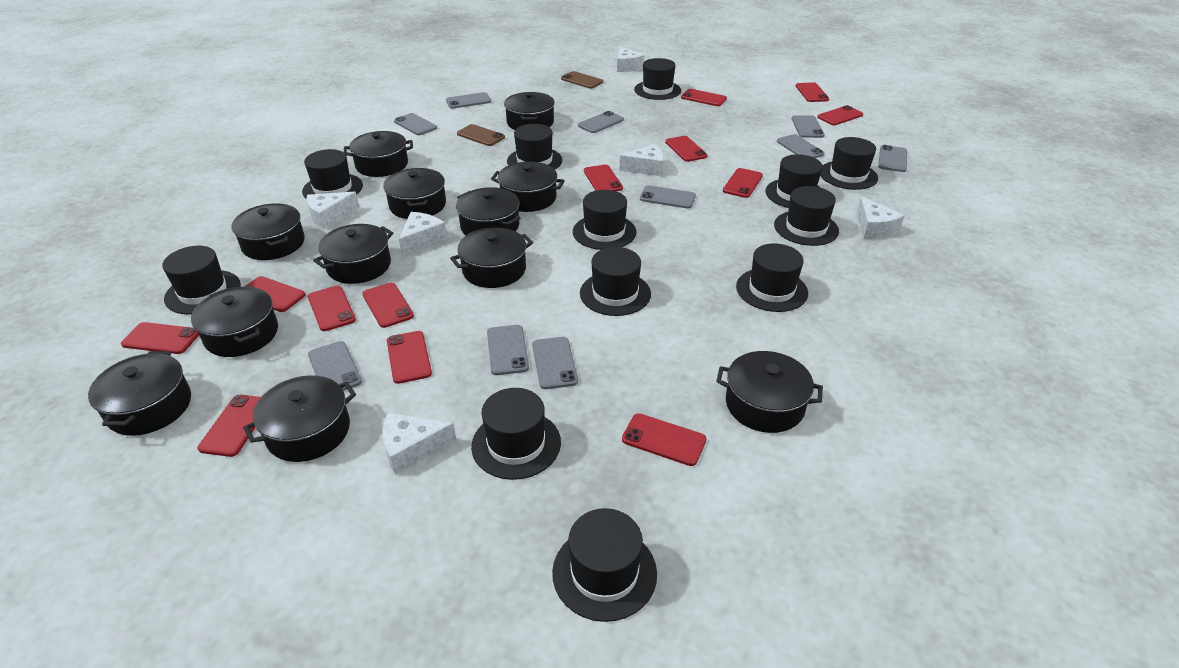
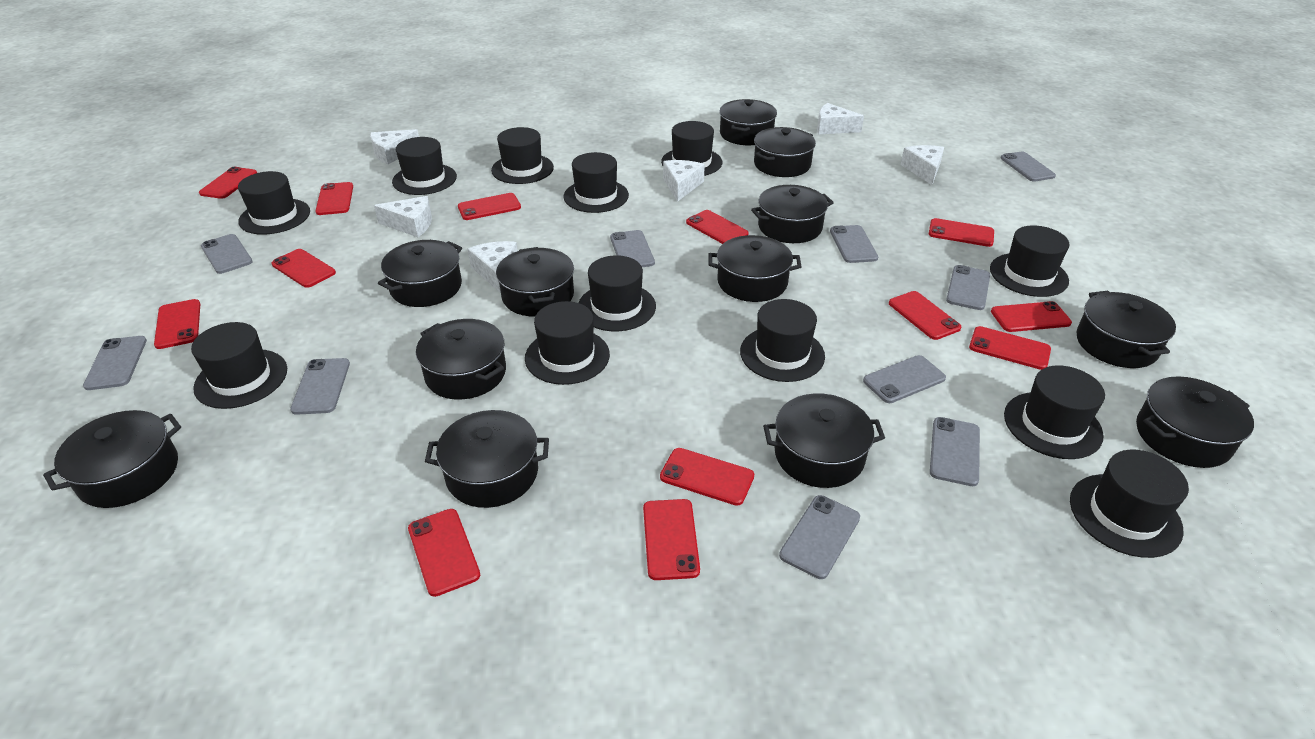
brown phone: 2 -> 0

